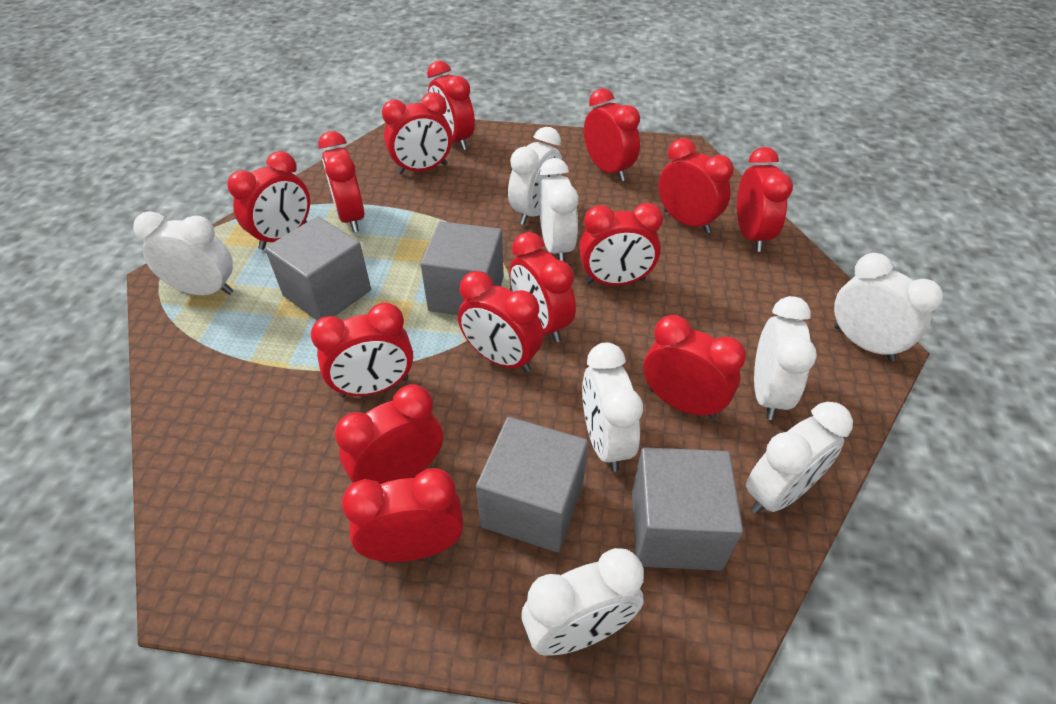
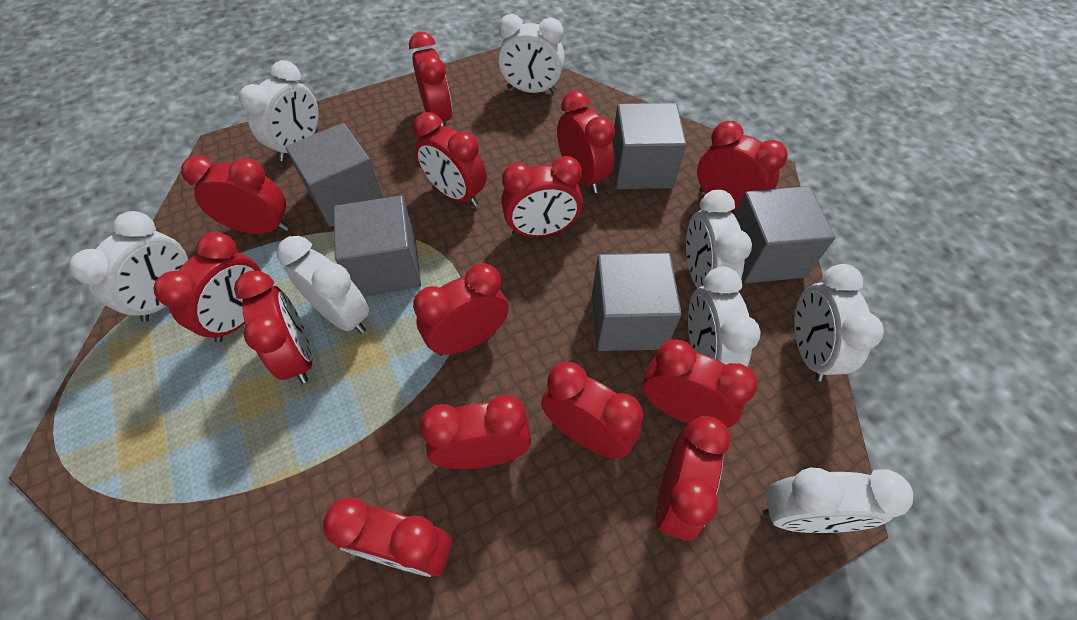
grey cube: 4 -> 5

